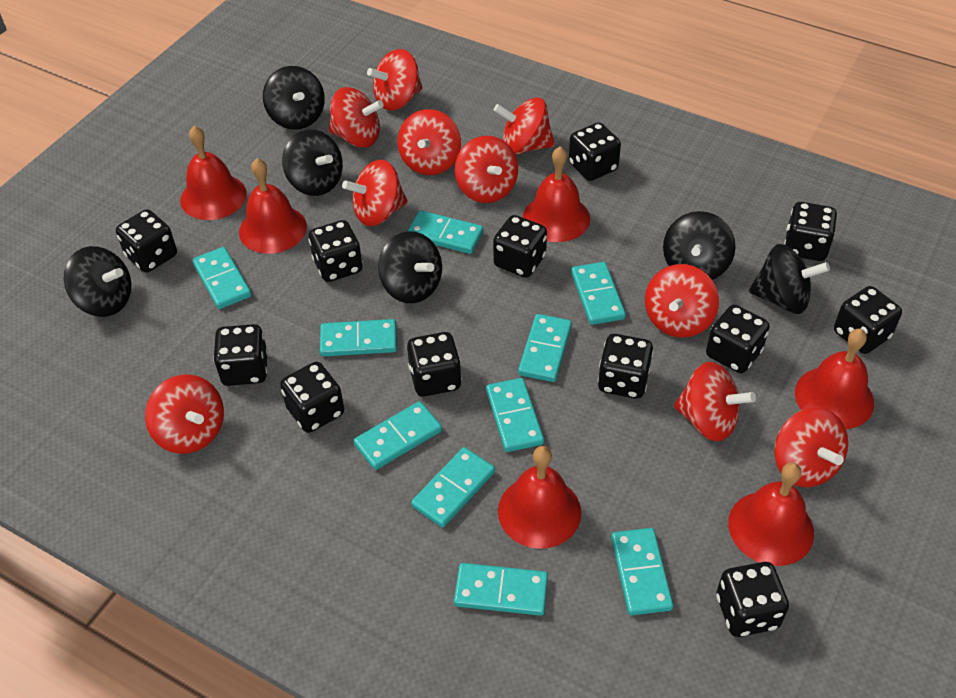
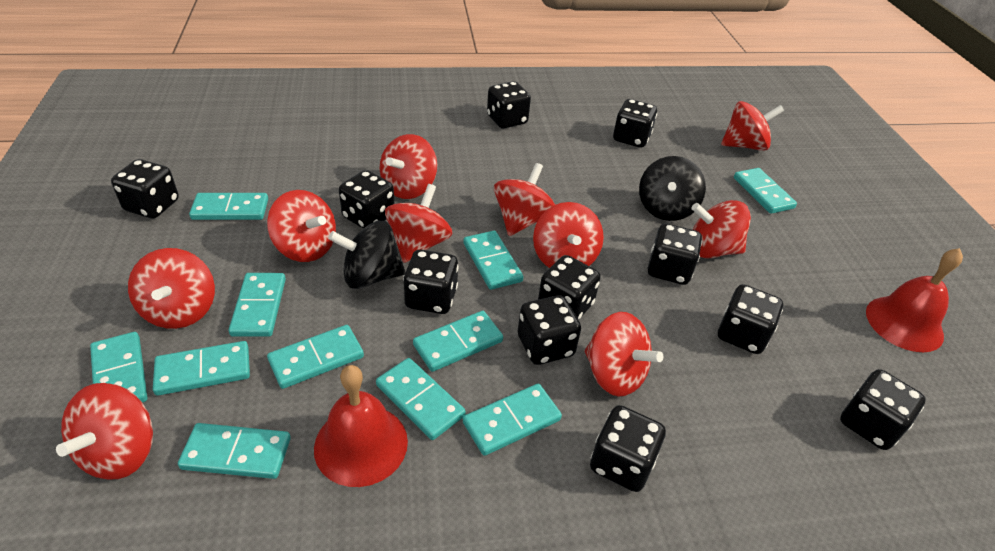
black dice: 12 -> 11
black spinning top: 6 -> 2
red bell: 6 -> 2
turquoise domino: 10 -> 11

